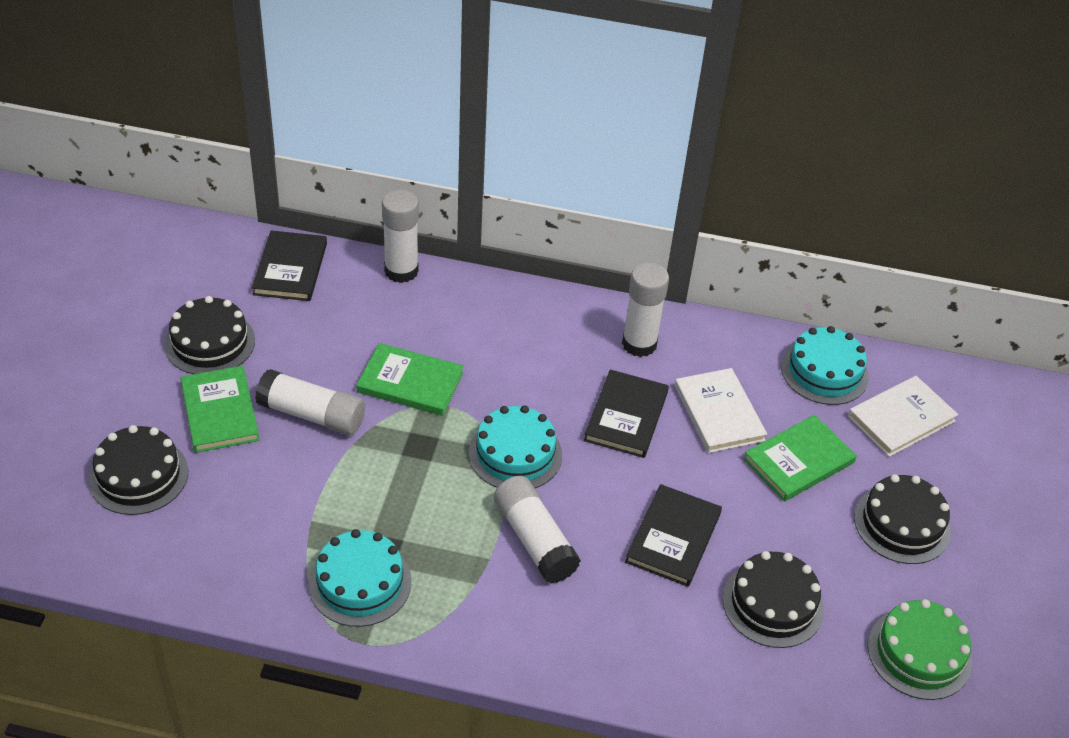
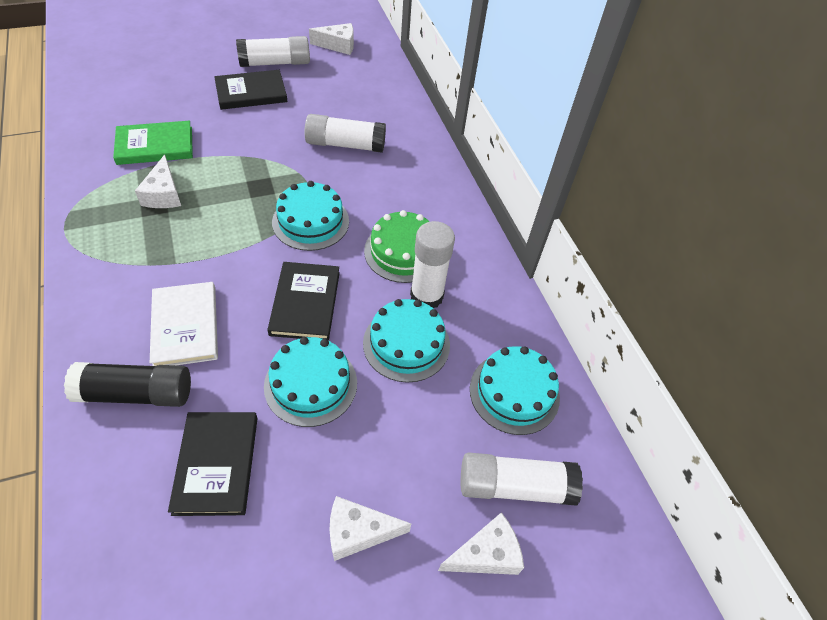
black cake: 4 -> 0
black glue stick: 0 -> 1
green book: 3 -> 1
turquoise cake: 3 -> 4
white book: 2 -> 1
white cheese: 0 -> 4

